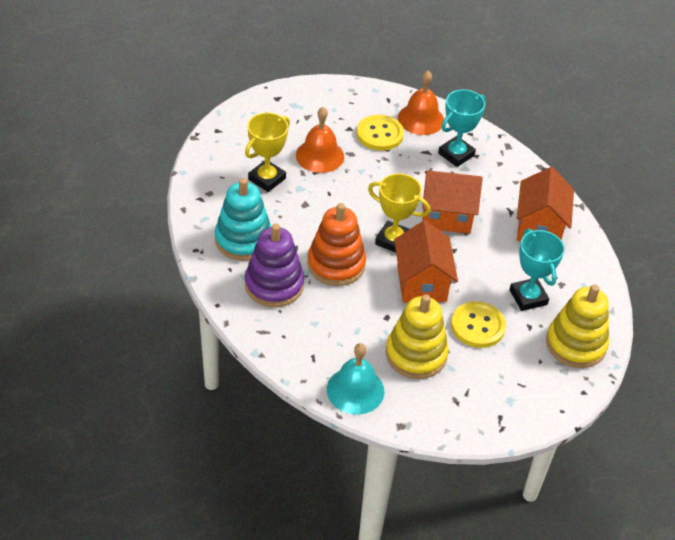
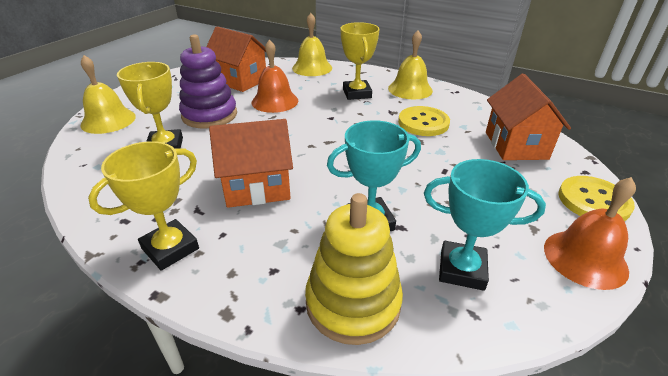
orange stacking toy: 1 -> 0
turquoise bell: 1 -> 0
turquoise stacking toy: 1 -> 0
yellow bell: 0 -> 3
yellow stacking toy: 2 -> 1
yellow trophy: 2 -> 3

